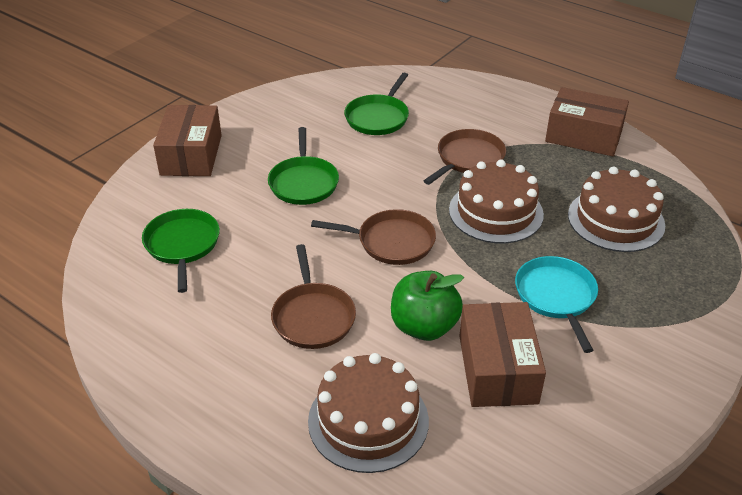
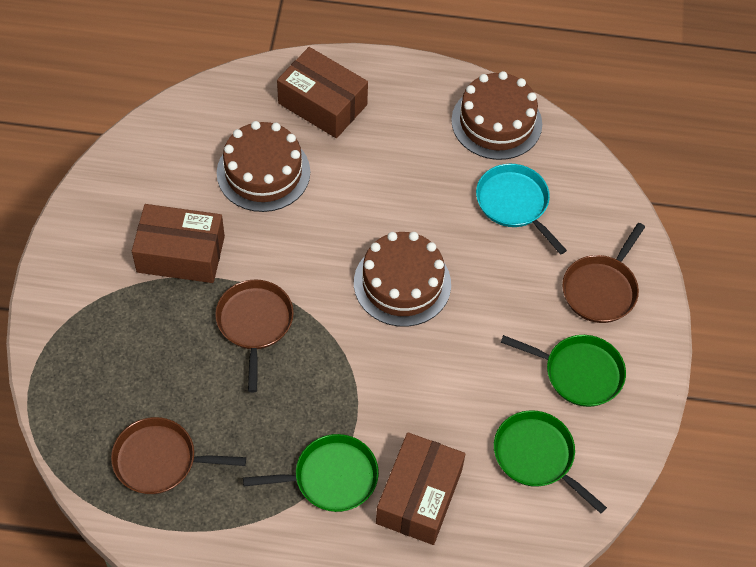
green apple: 1 -> 0

